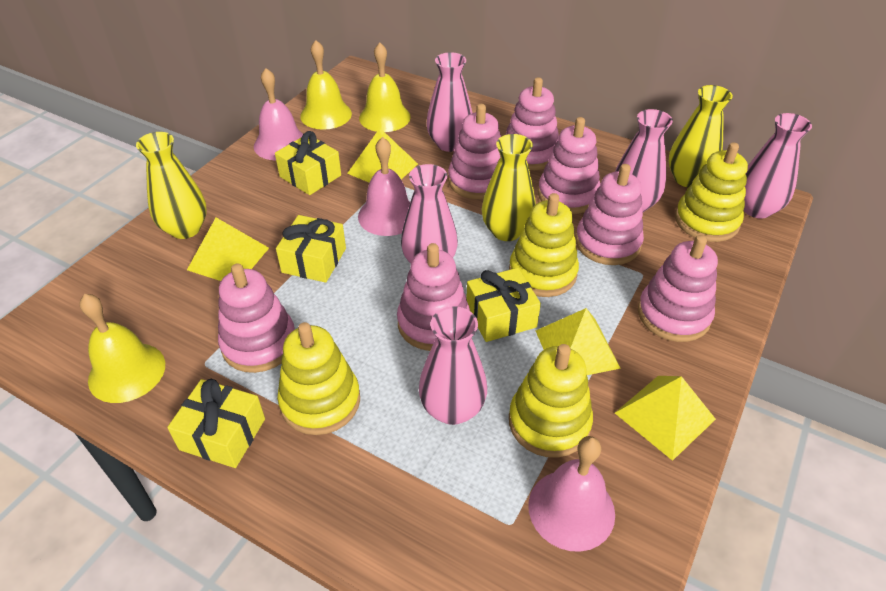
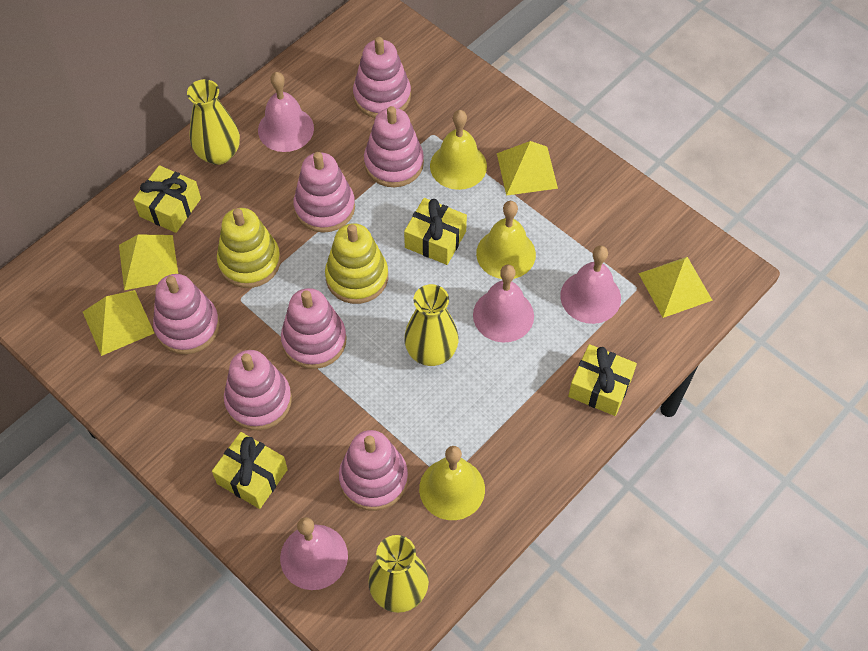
pink bell: 3 -> 4
pink vase: 5 -> 0
yellow stacking toy: 4 -> 2

